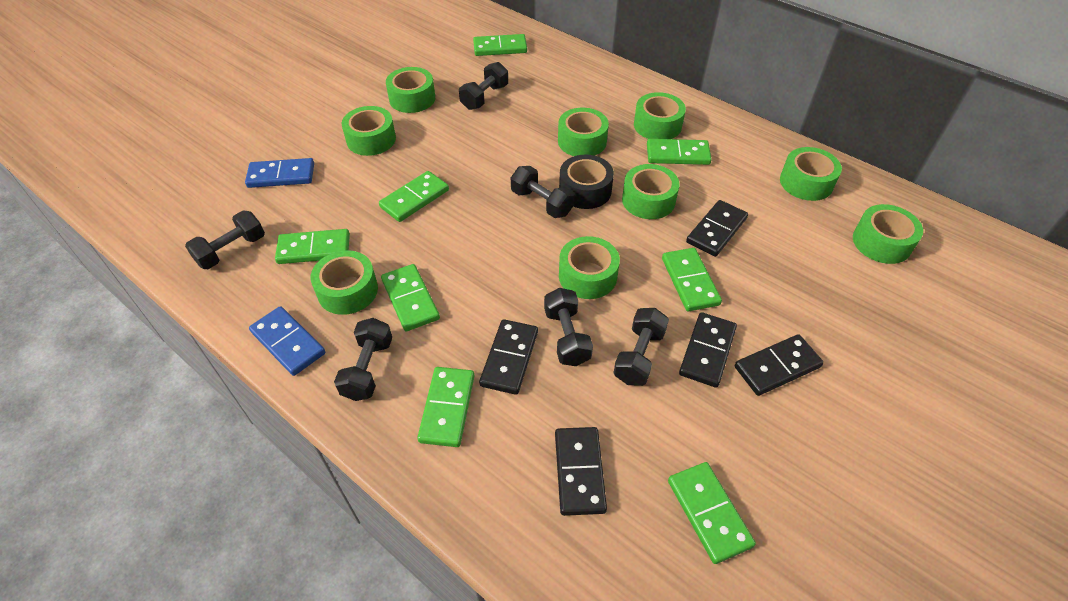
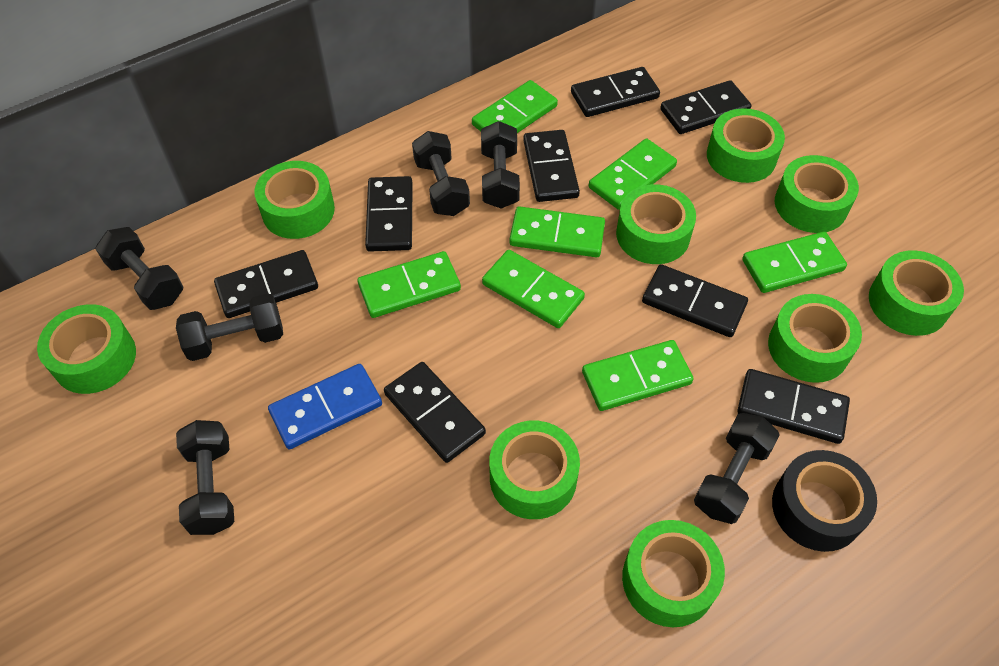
black domino: 5 -> 8
blue domino: 2 -> 1
green domino: 8 -> 7

